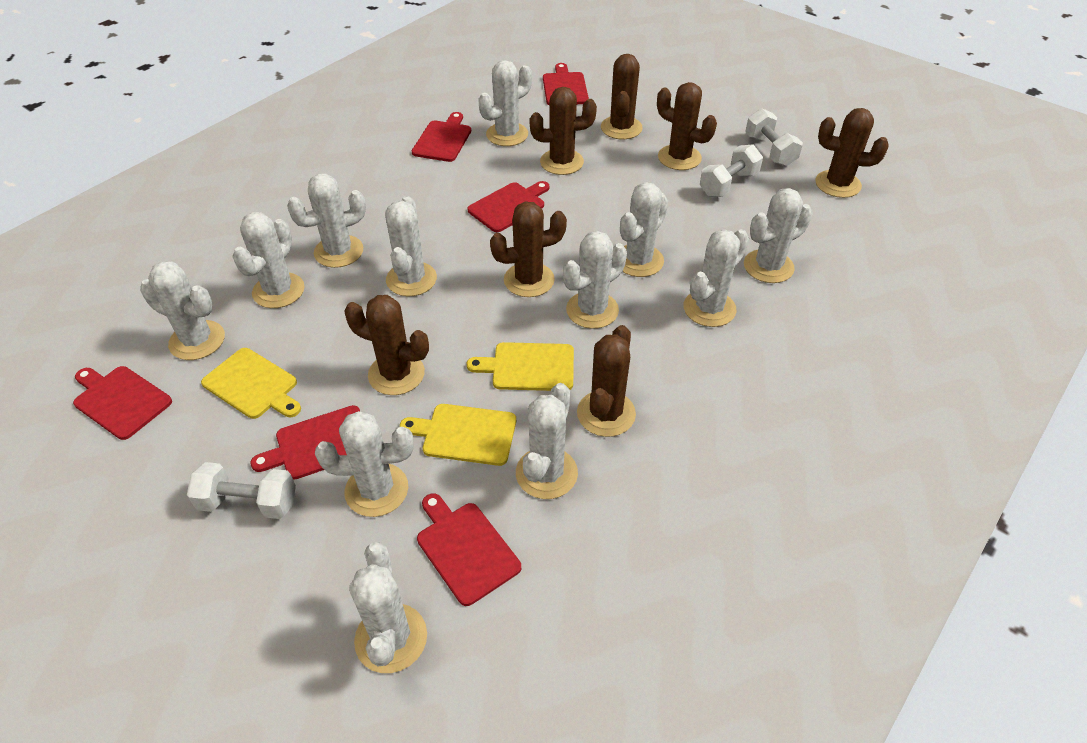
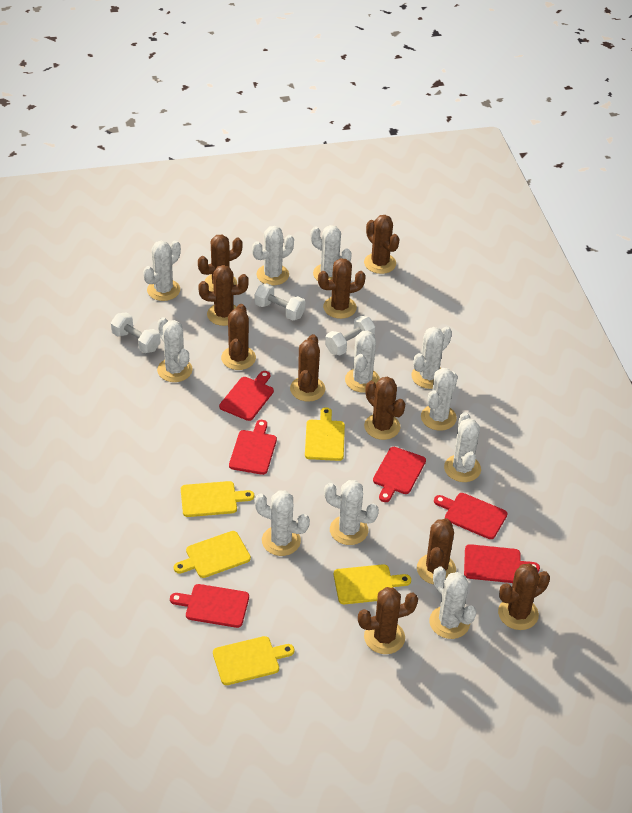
brown cactus: 7 -> 10
white cactus: 12 -> 11
yellow cutting board: 3 -> 5

